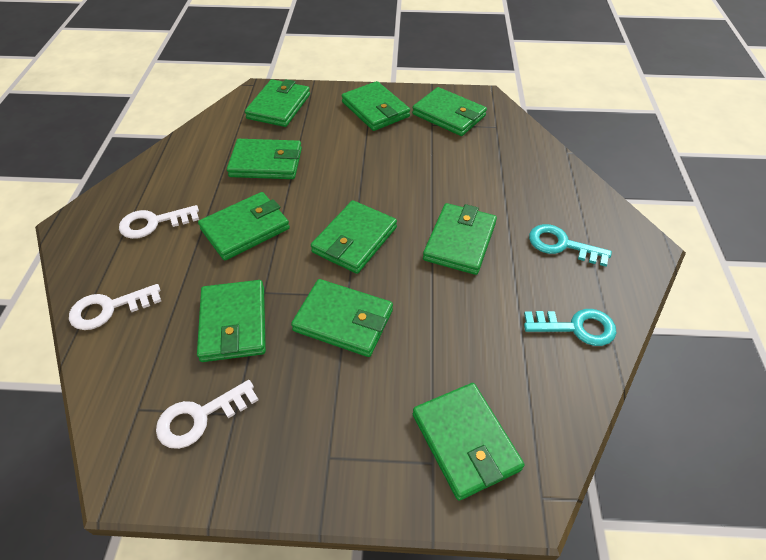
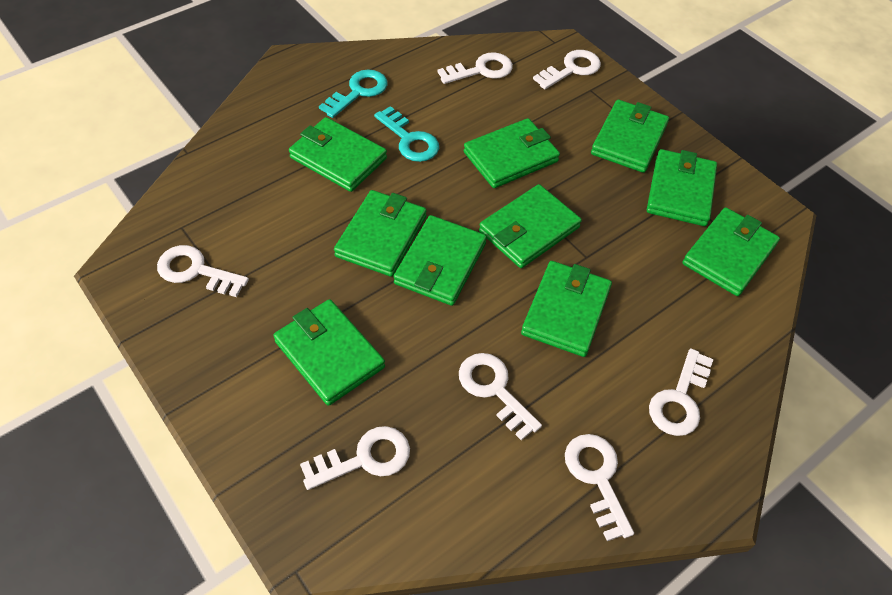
white key: 3 -> 7

